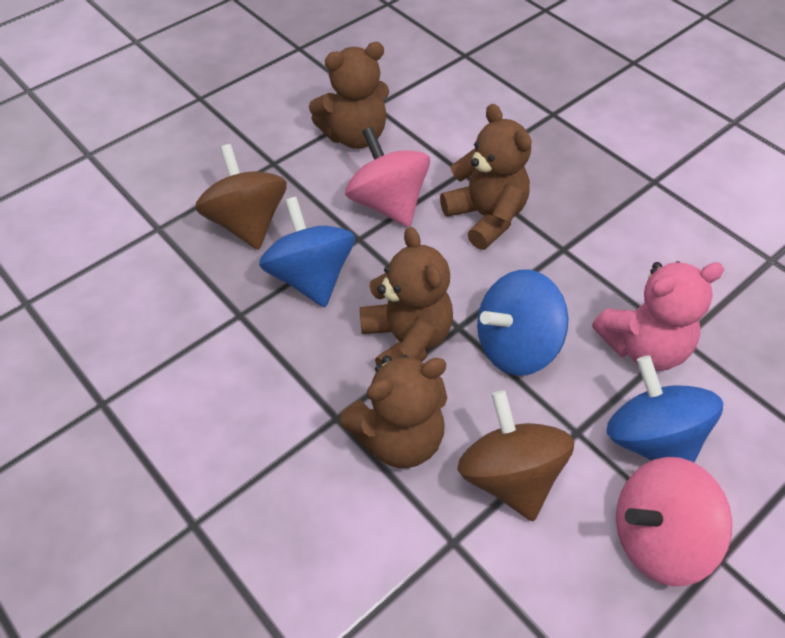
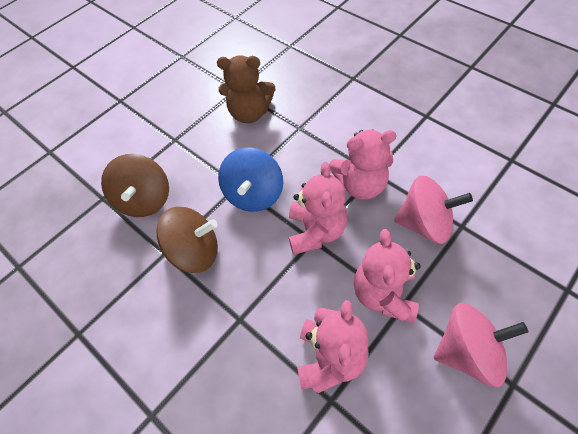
blue spinning top: 3 -> 1
brown teddy bear: 4 -> 1
pink teddy bear: 1 -> 4

